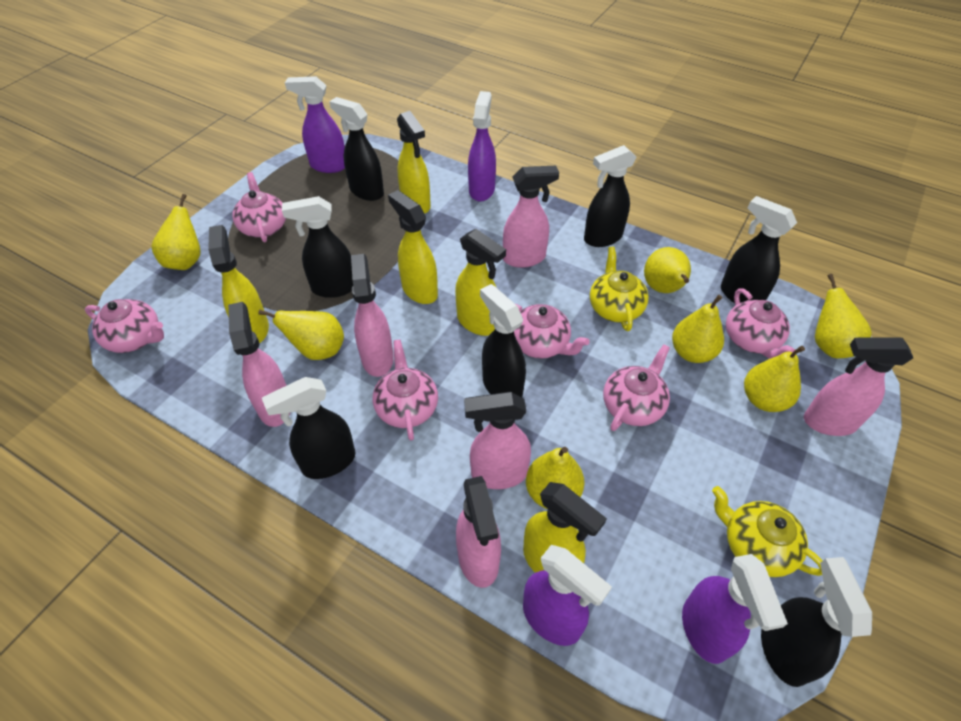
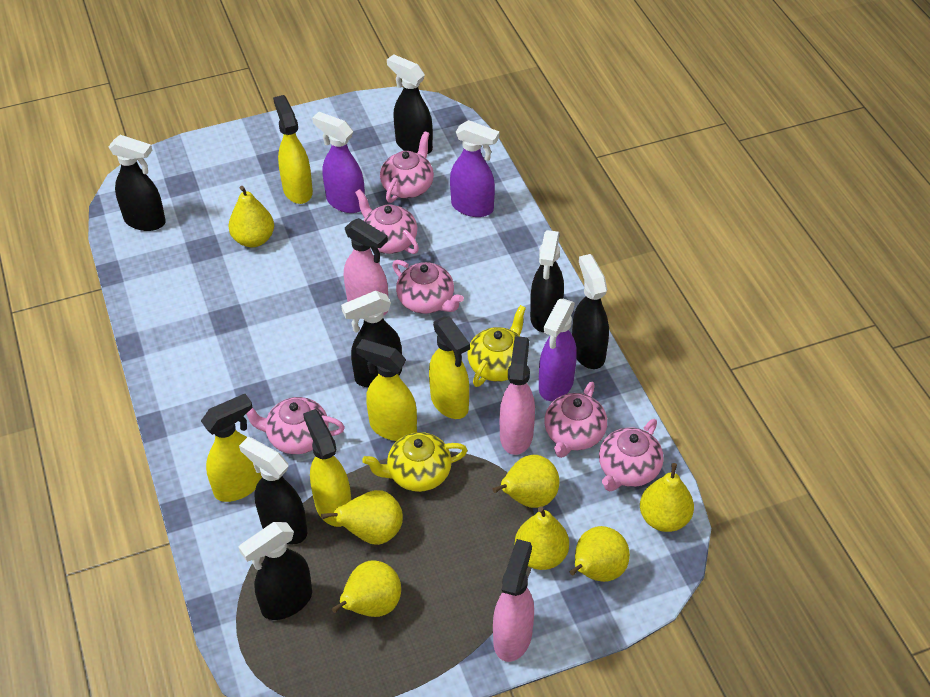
pink spray bottle: 6 -> 3
purple spray bottle: 4 -> 3

